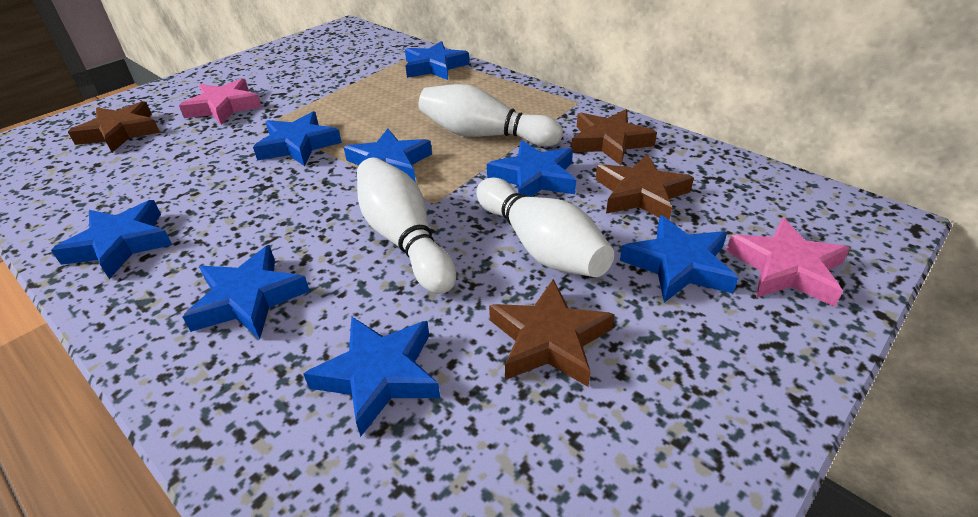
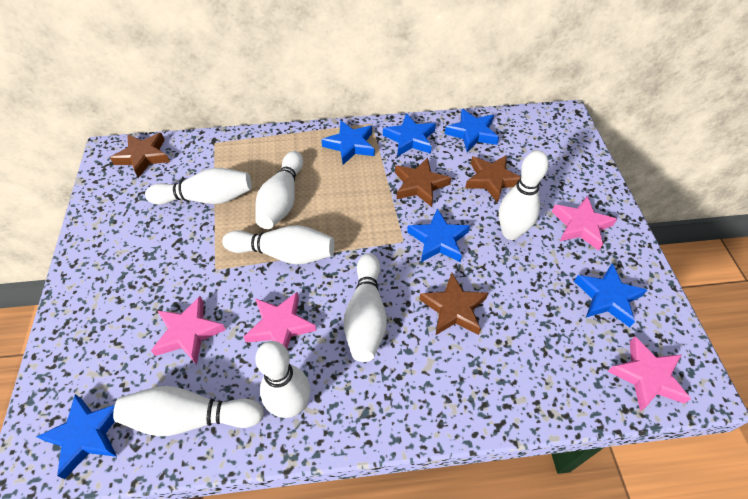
blue star: 8 -> 6
pink star: 2 -> 4
white bowling pin: 3 -> 7

